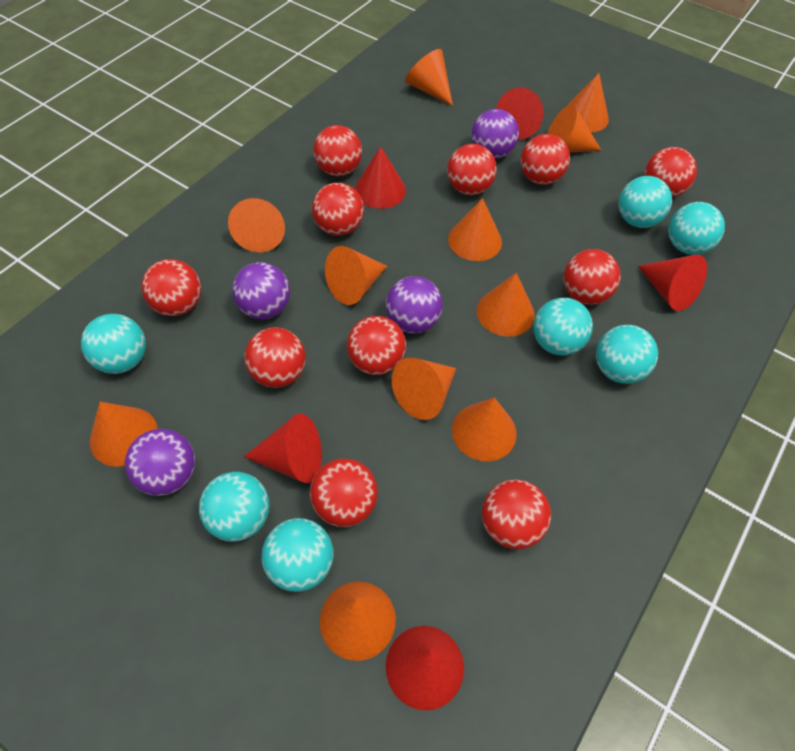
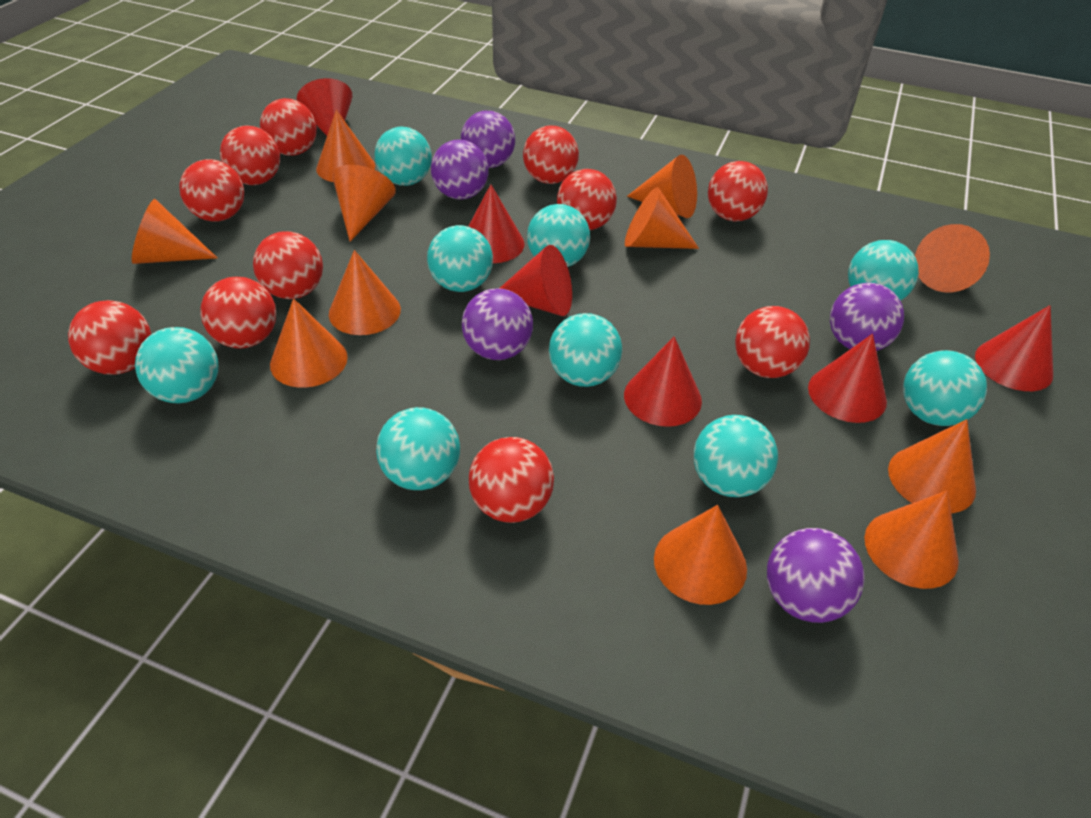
purple ball: 4 -> 5
red cone: 5 -> 6
turquoise ball: 7 -> 9

